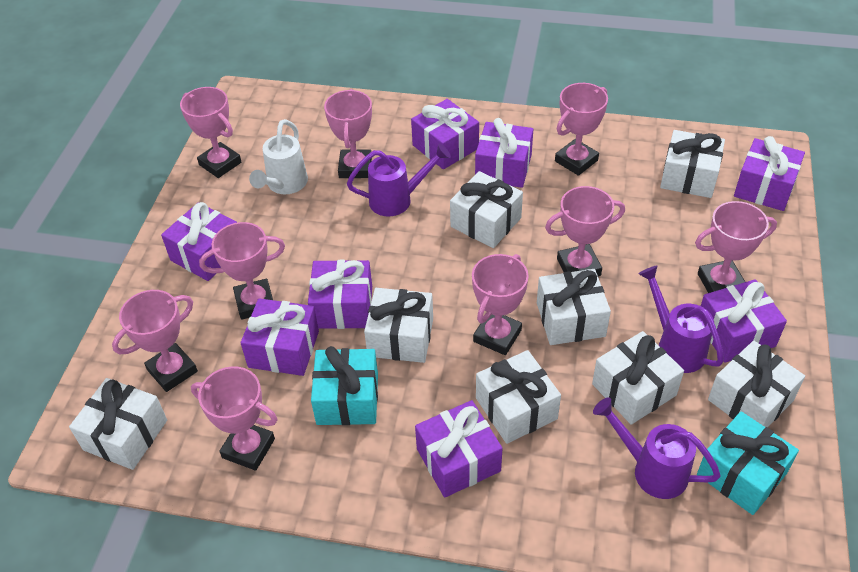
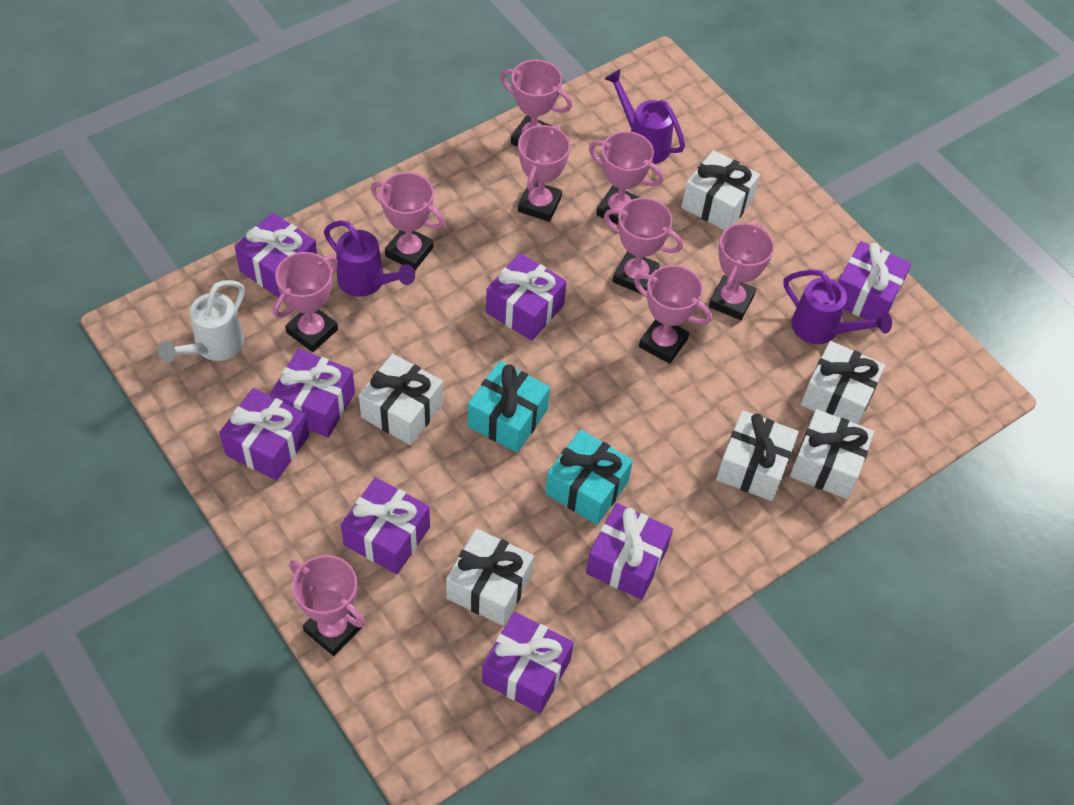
white gift: 8 -> 6

